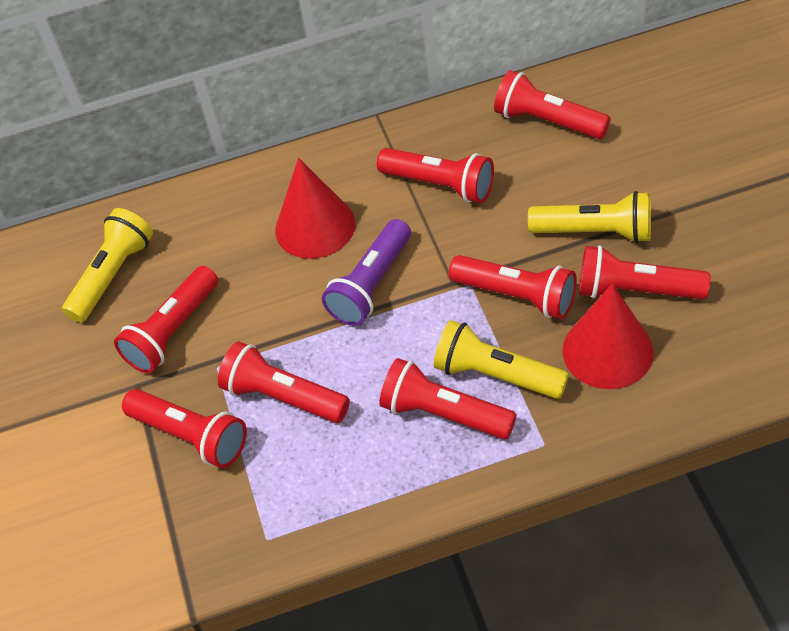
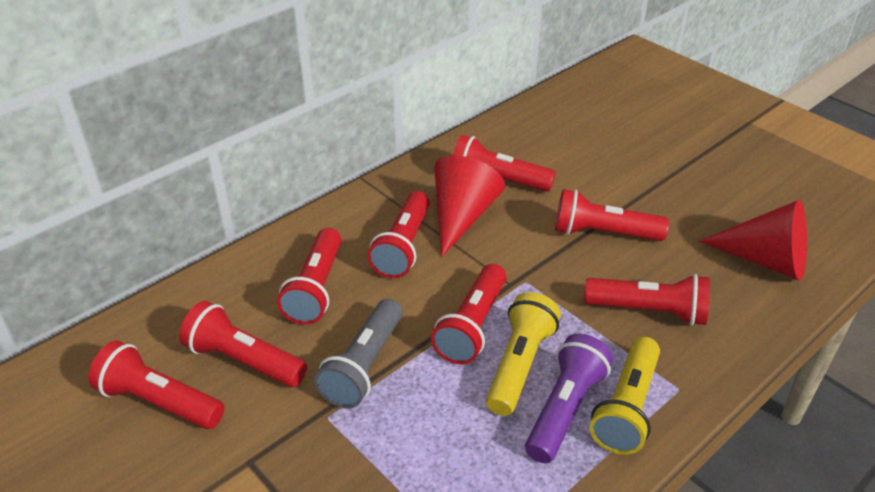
grey flashlight: 0 -> 1
yellow flashlight: 3 -> 2

